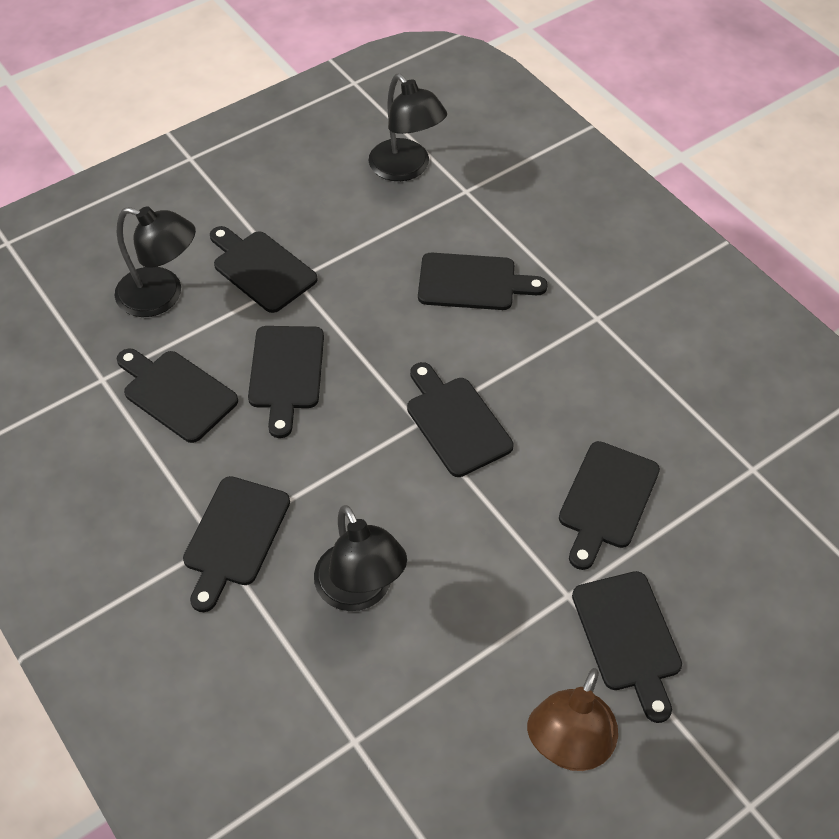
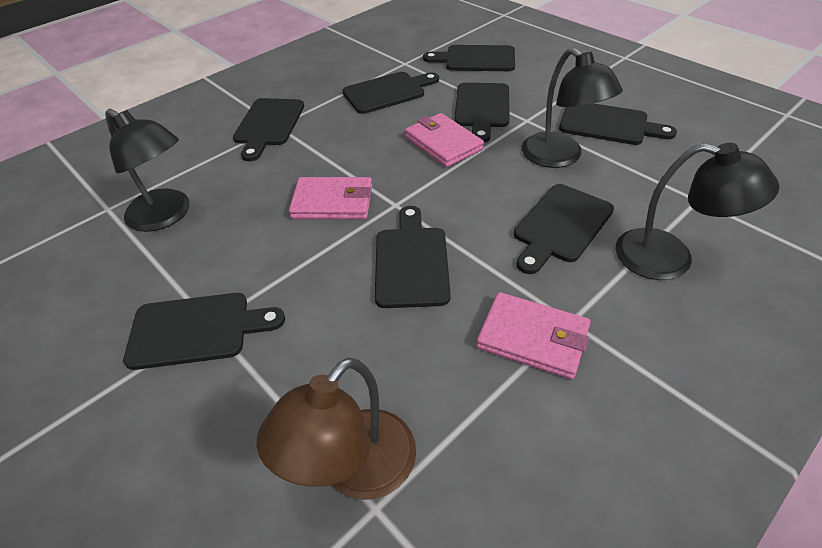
pink wallet: 0 -> 3

